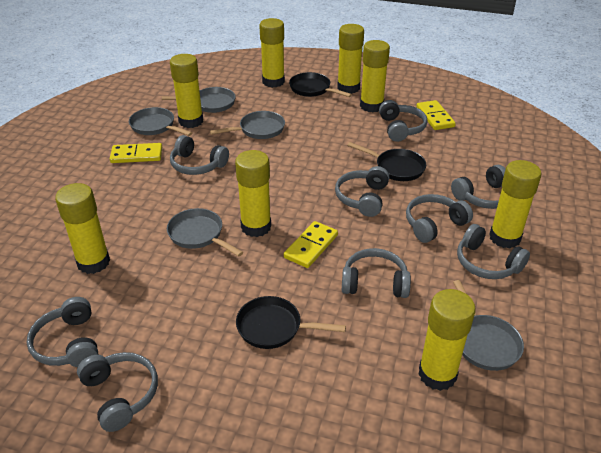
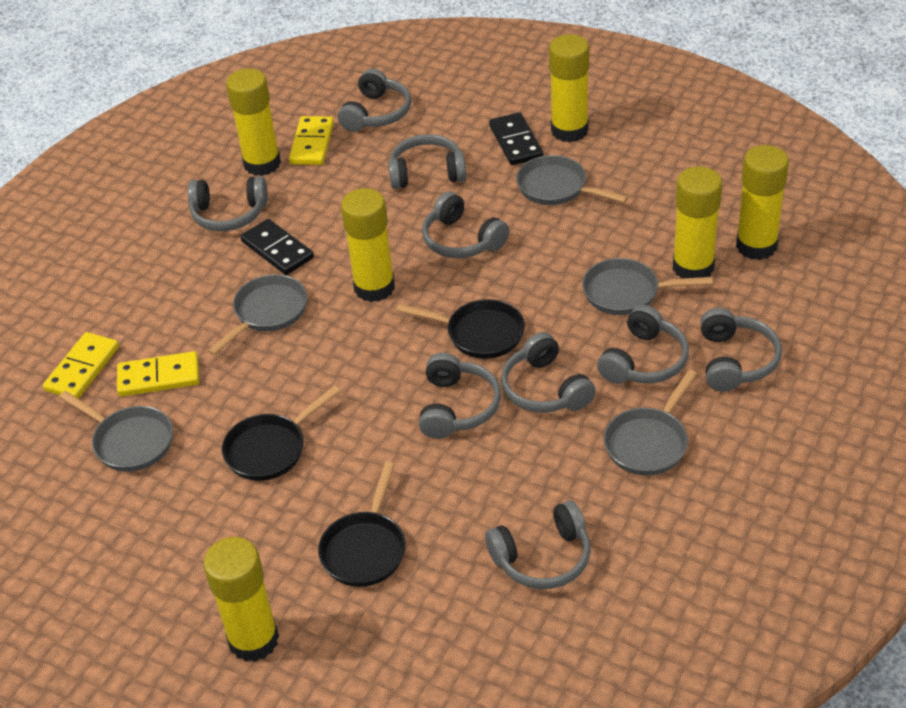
black domino: 0 -> 2
yellow glue stick: 8 -> 6

